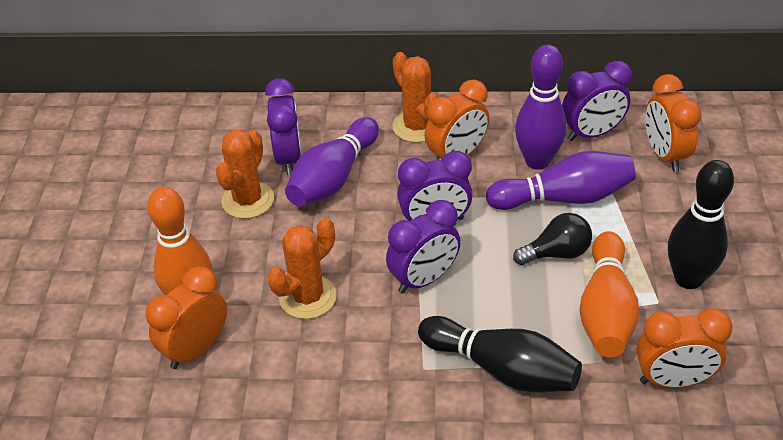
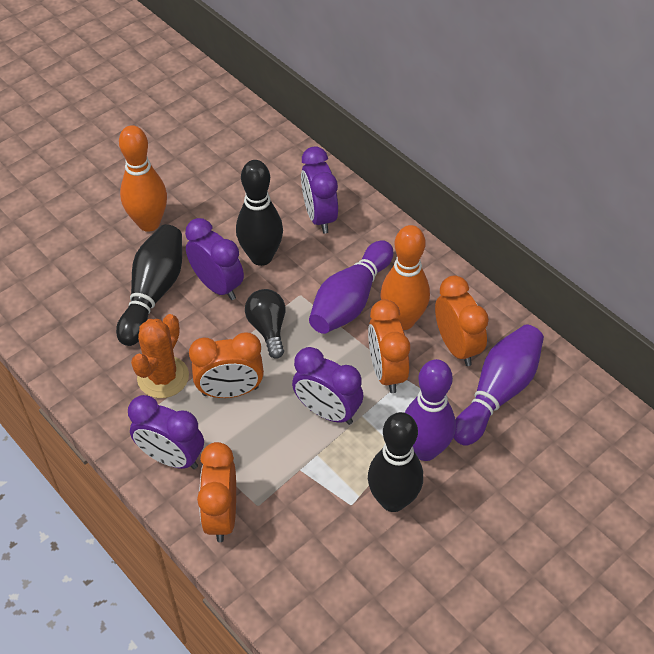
black bowling pin: 2 -> 3
orange cactus: 3 -> 1

